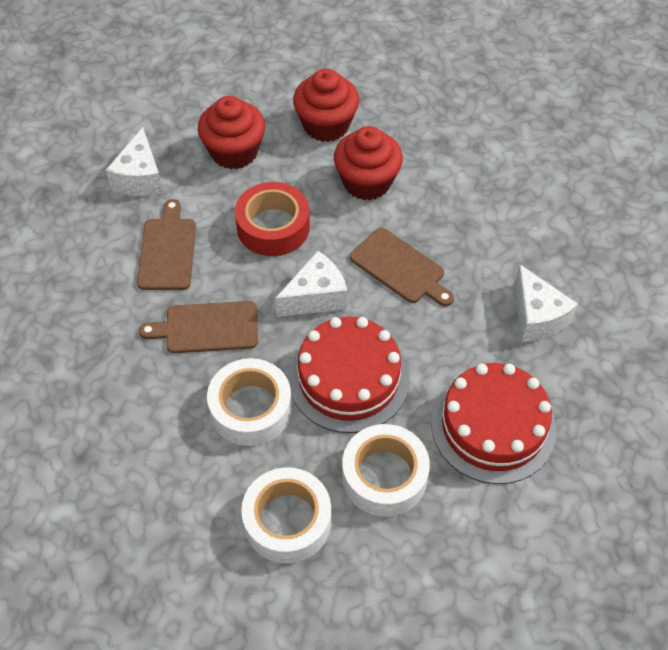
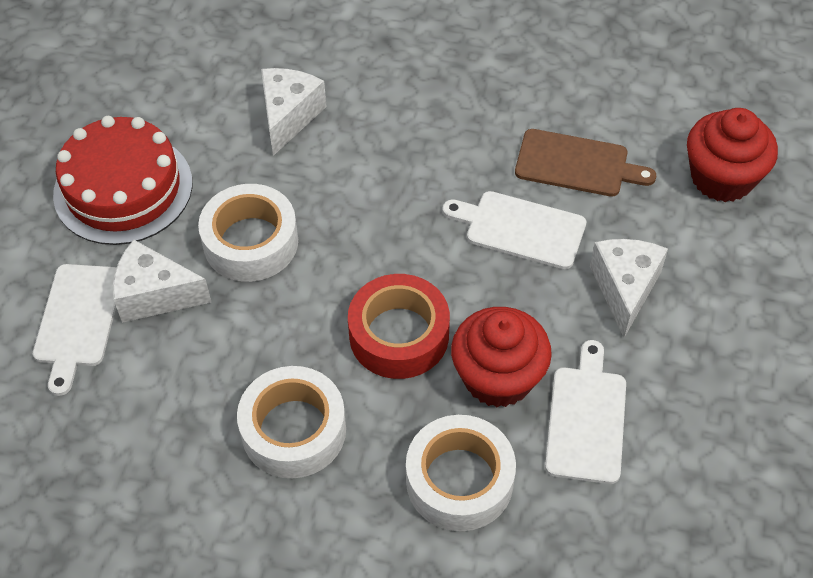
brown cutting board: 3 -> 1
red cake: 2 -> 1
red cupcake: 3 -> 2
white cutting board: 0 -> 3

